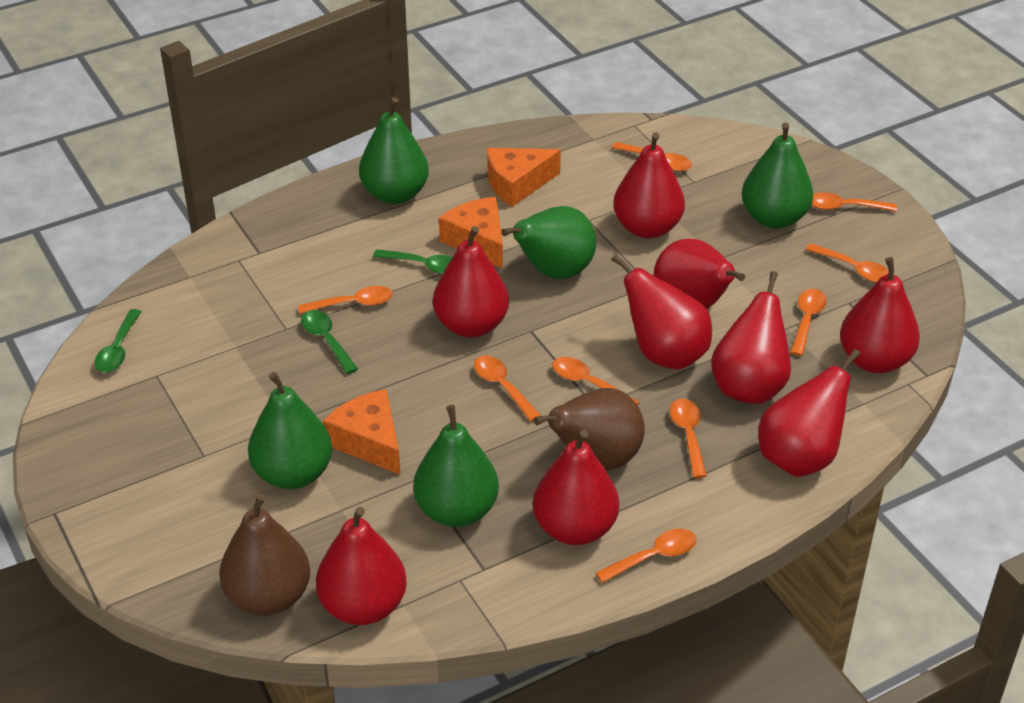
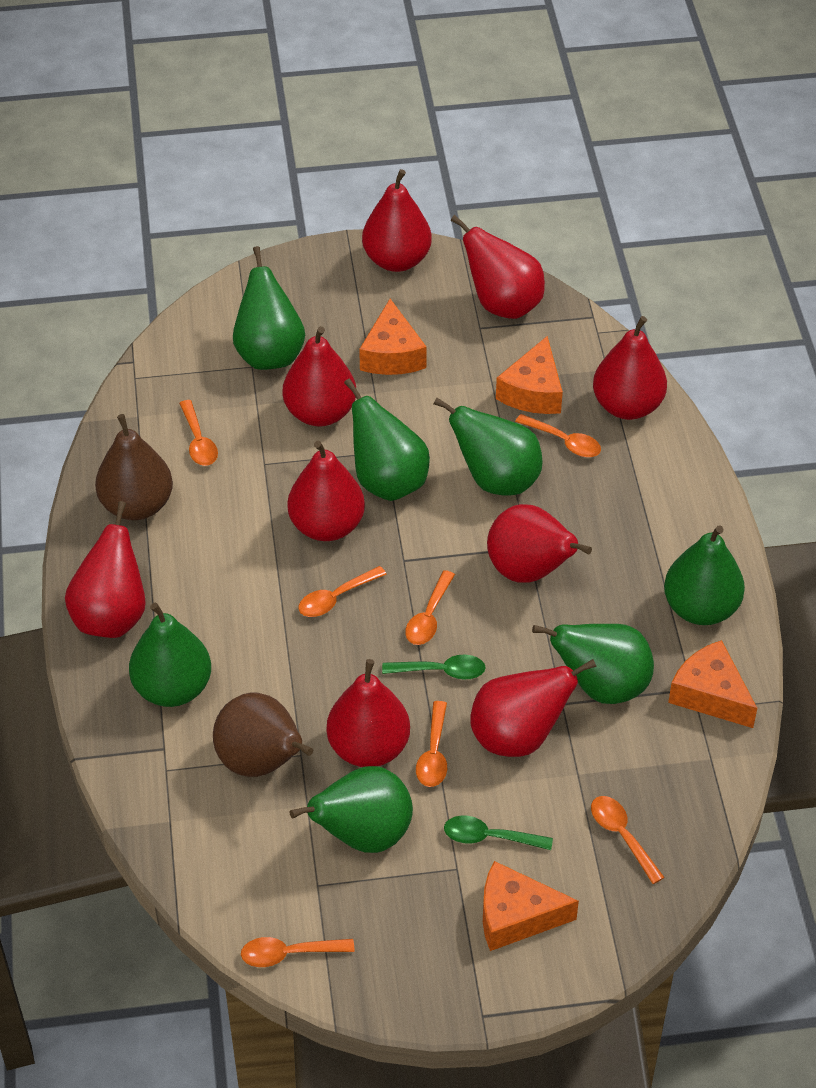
green pear: 5 -> 7
green spoon: 3 -> 2
orange cheese: 3 -> 4
orange spoon: 9 -> 7

